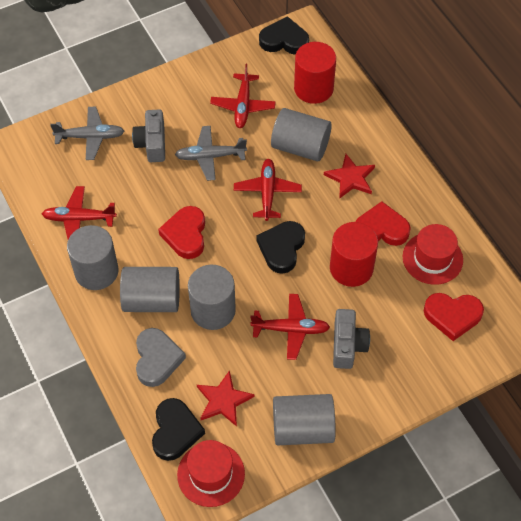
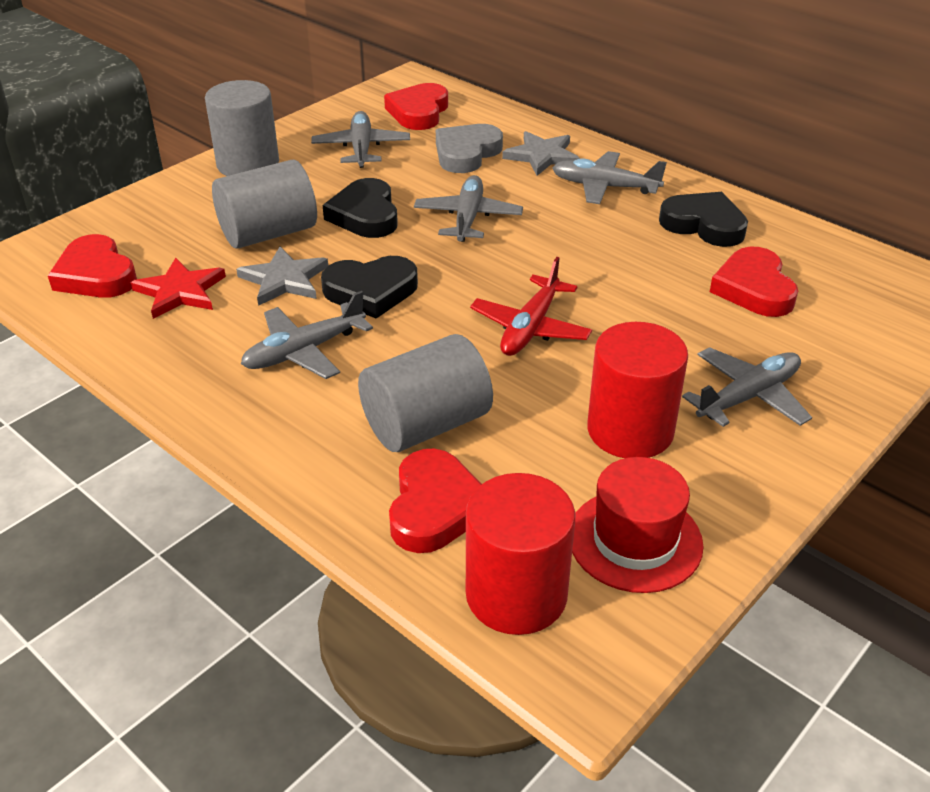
grey camera: 2 -> 0
grey cylinder: 5 -> 3
grey plane: 2 -> 5
grey star: 0 -> 2
red hat: 2 -> 1
red heart: 3 -> 4
red plane: 4 -> 1
red star: 2 -> 1

